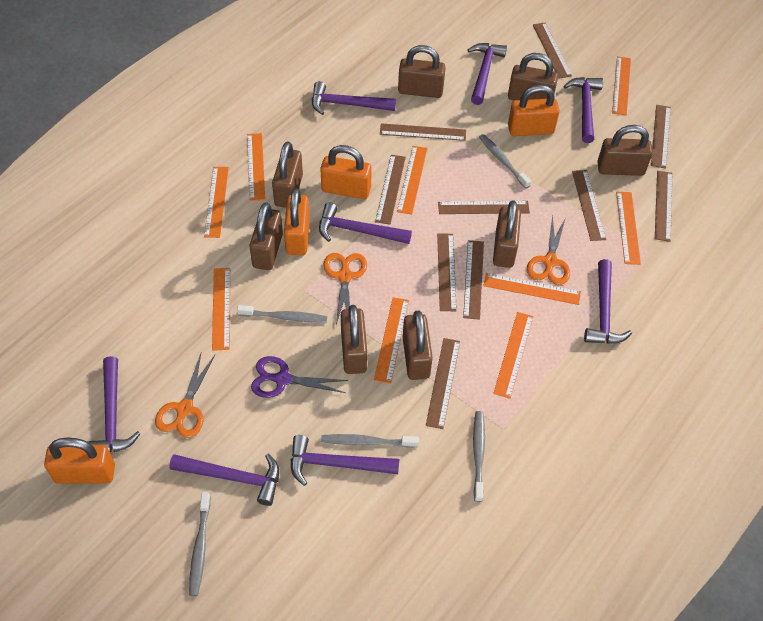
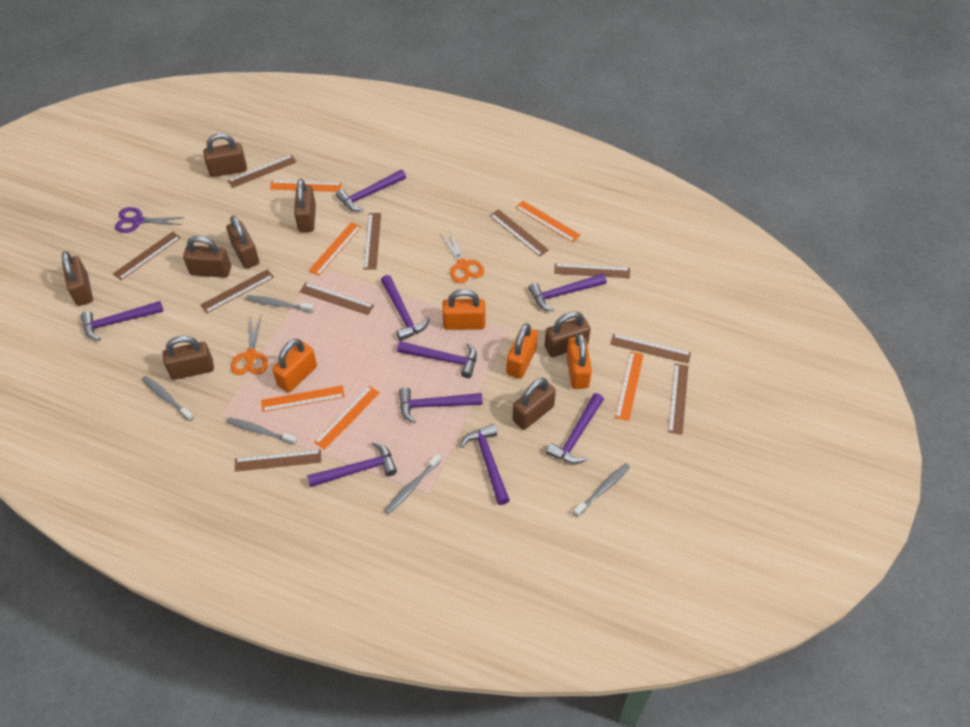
orange ruler: 9 -> 6
orange scissors: 3 -> 2
purple hammer: 8 -> 9

